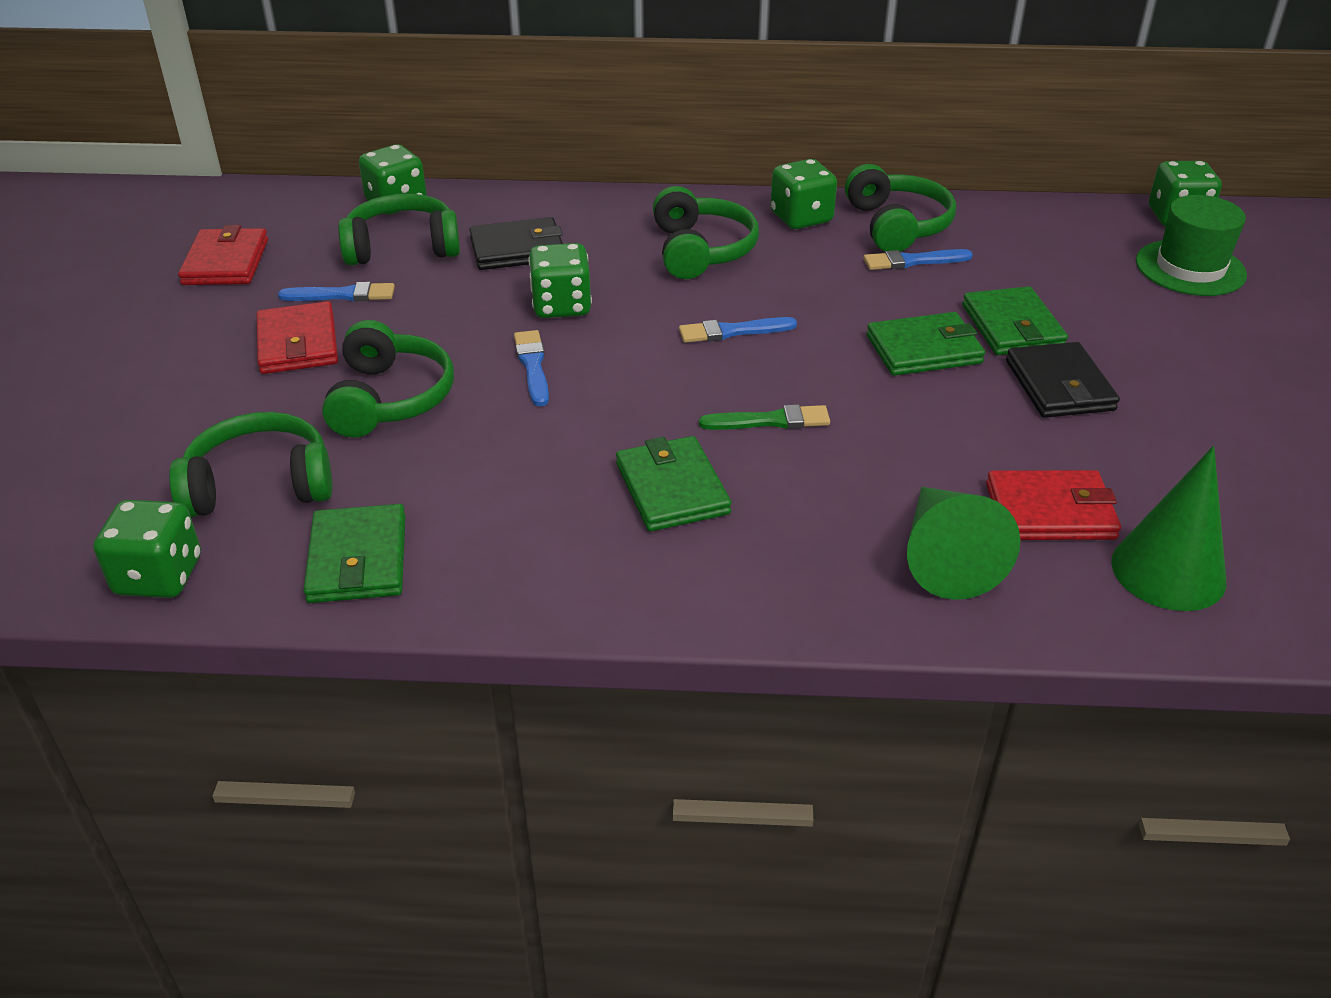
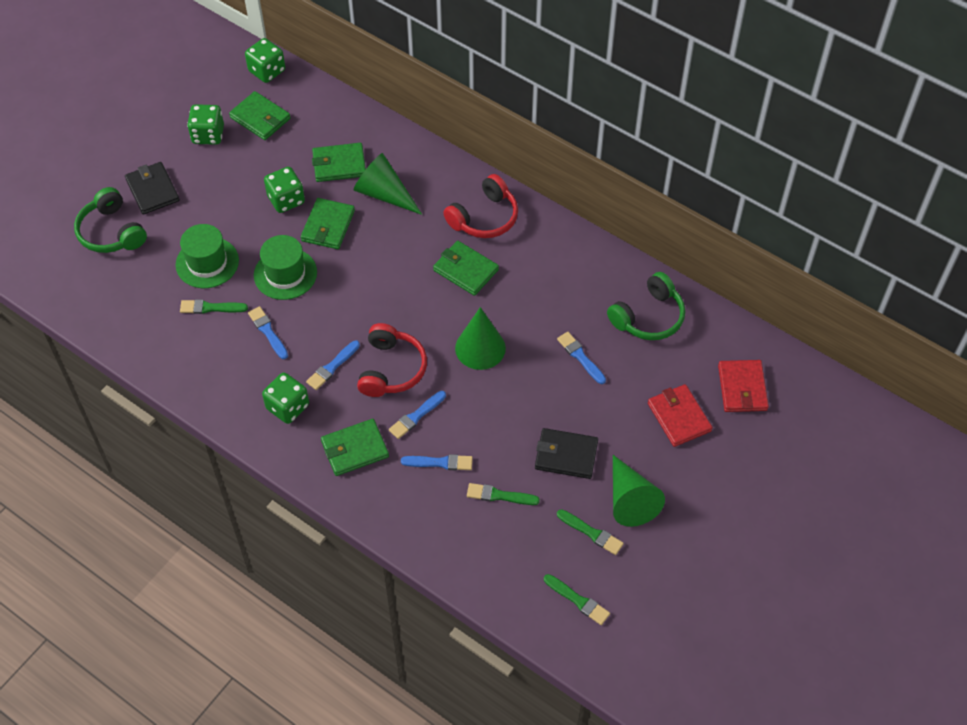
blue brush: 4 -> 5
green brush: 1 -> 4
green cone: 2 -> 3
green dice: 5 -> 4
green hat: 1 -> 2
green headphones: 5 -> 2
green wallet: 4 -> 5
red headphones: 0 -> 2
red wallet: 3 -> 2

